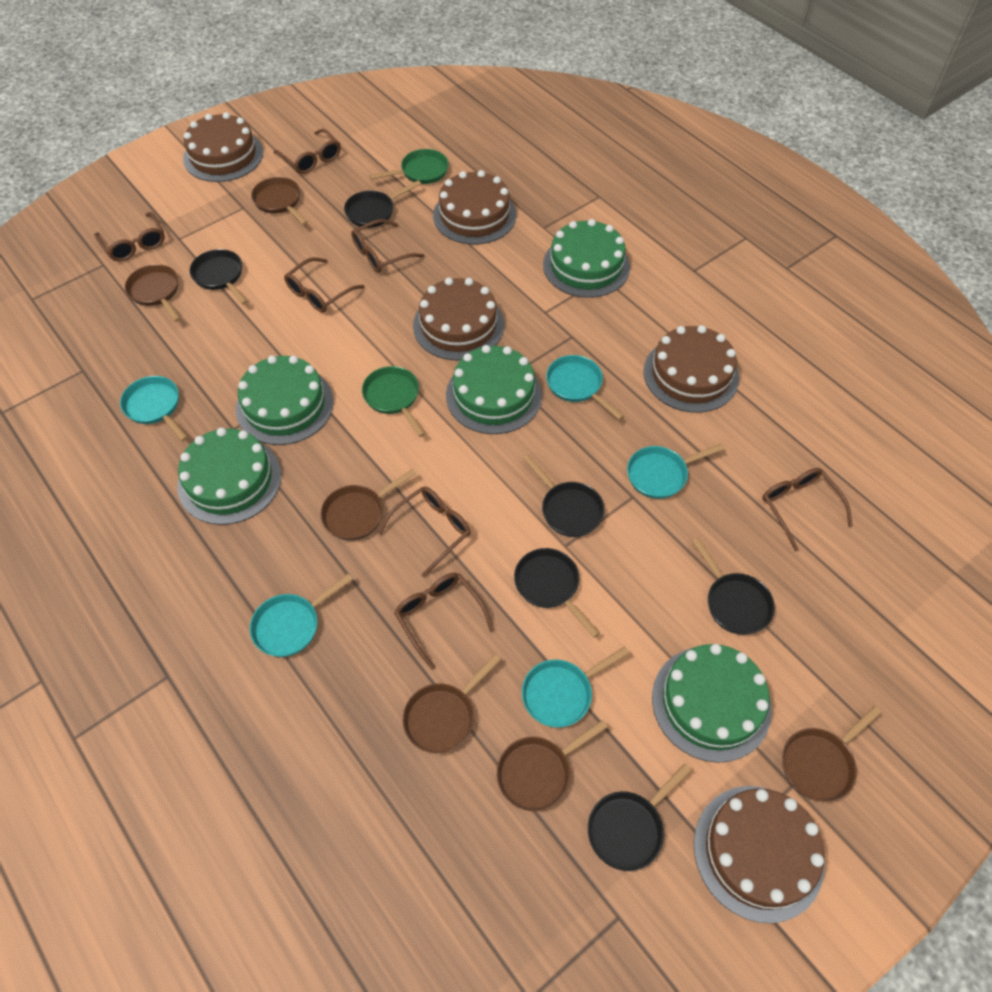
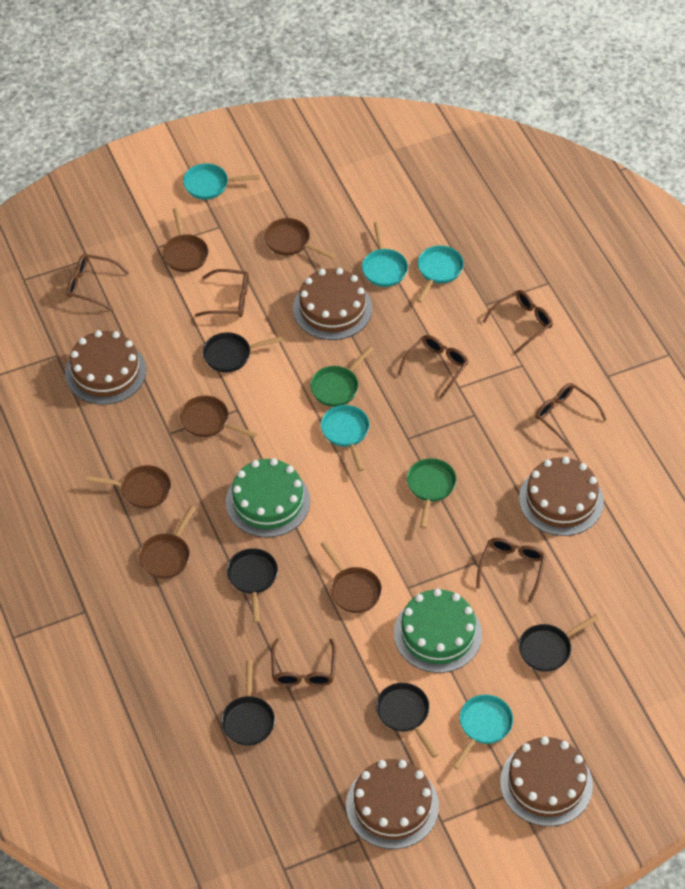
black pan: 6 -> 5
green cake: 5 -> 2

